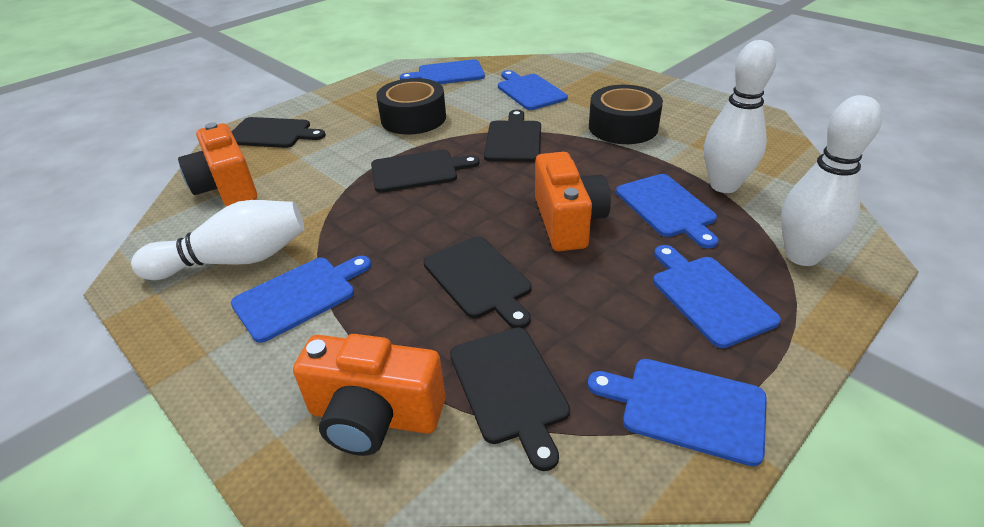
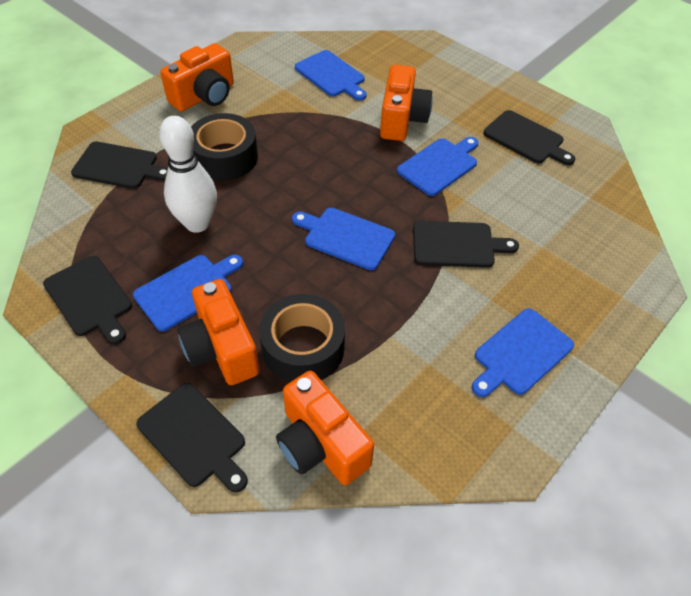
blue cutting board: 6 -> 5
orange camera: 3 -> 4
white bowling pin: 3 -> 1

